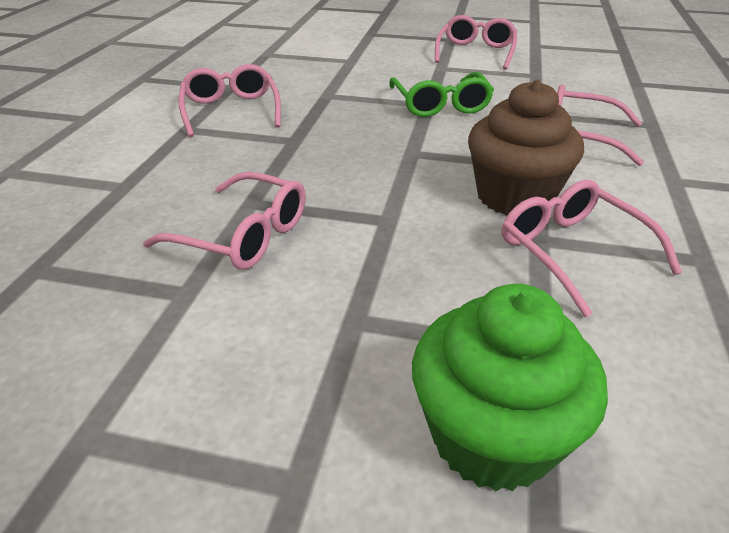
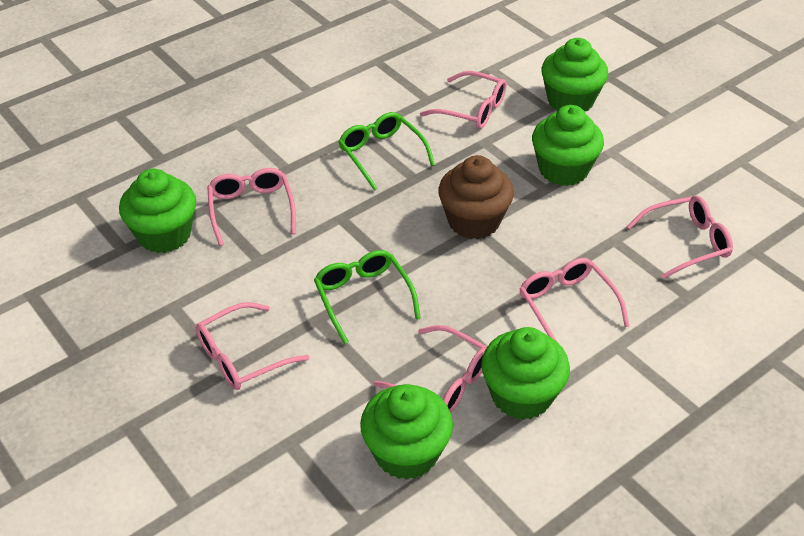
green cupcake: 1 -> 5
green glasses: 1 -> 2
pink glasses: 5 -> 6

